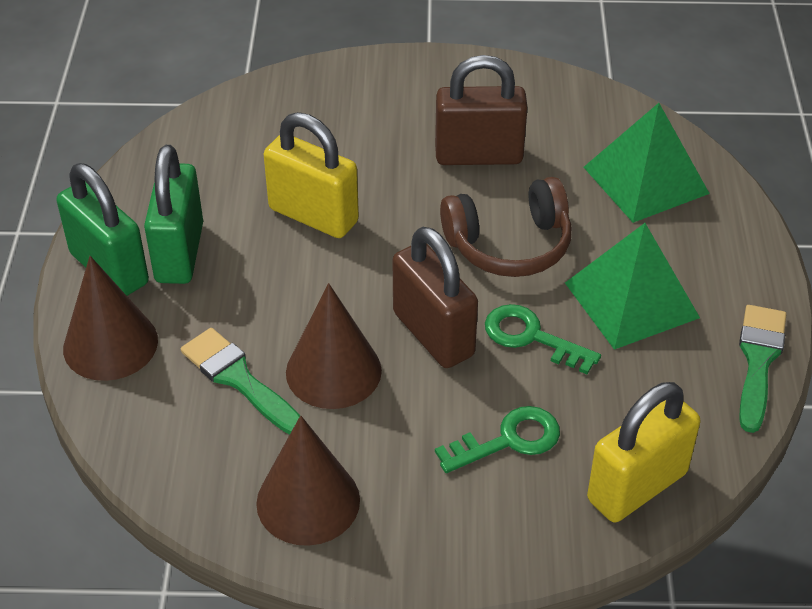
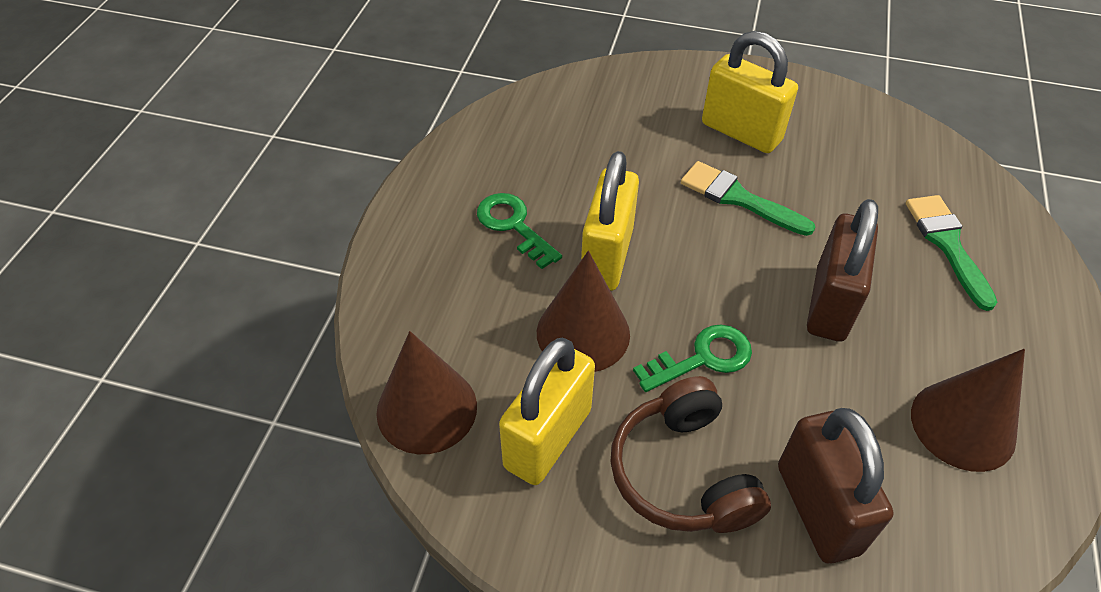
green padlock: 2 -> 0
green pyramid: 2 -> 0
yellow padlock: 2 -> 3

